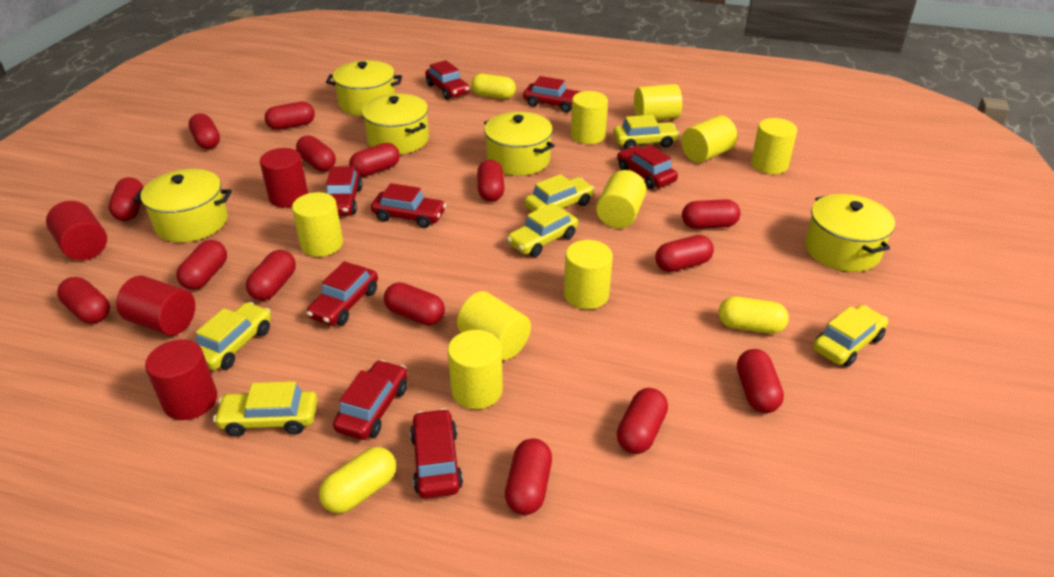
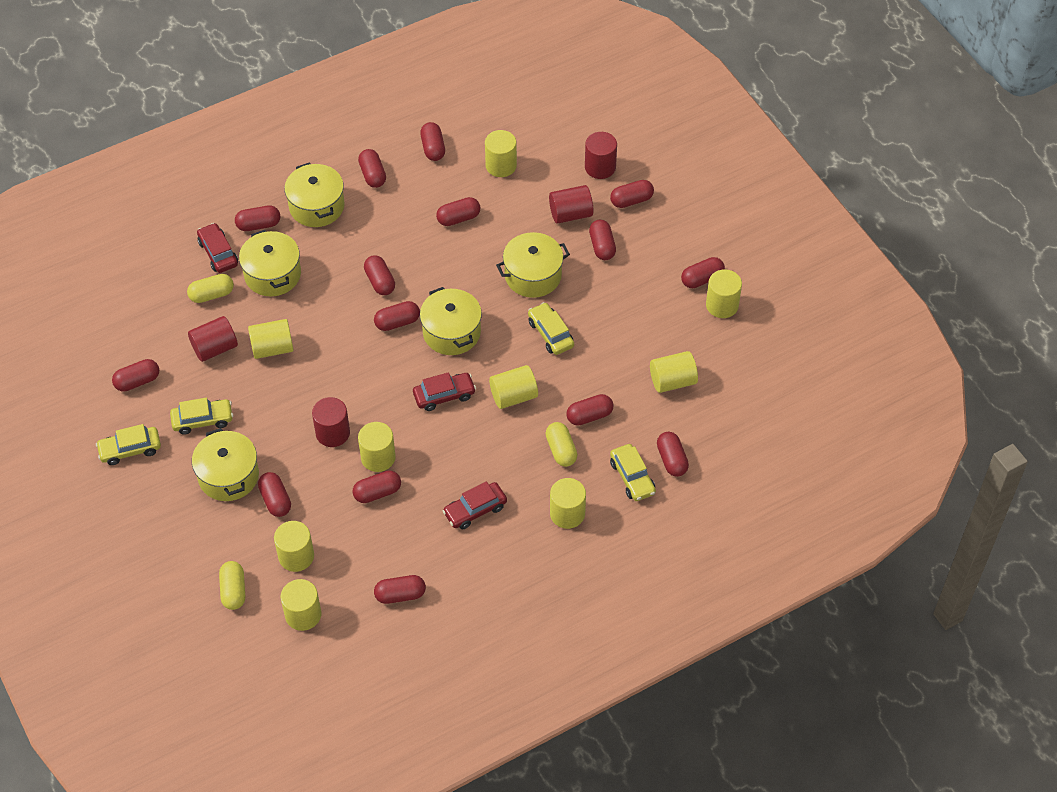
red car: 8 -> 3
yellow car: 6 -> 4

